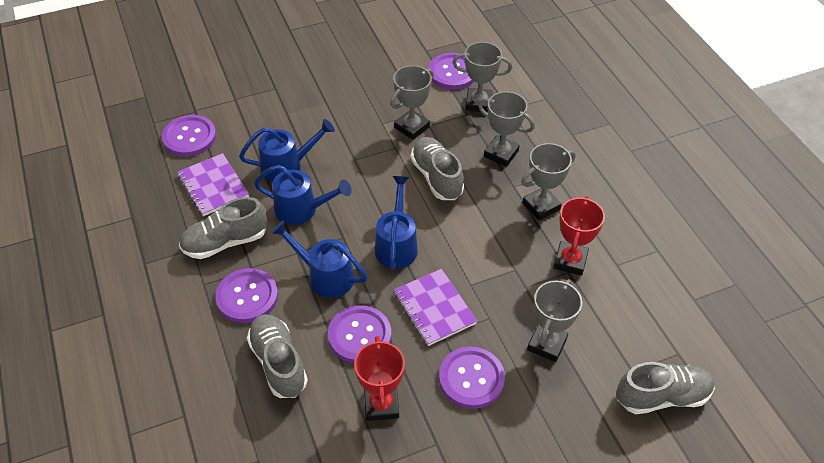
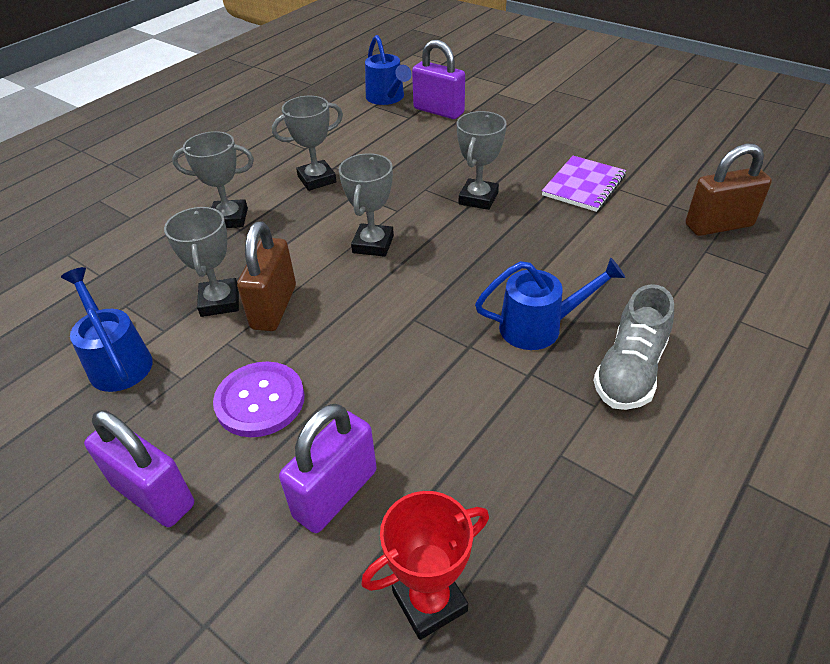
blue watering can: 4 -> 3
brown padlock: 0 -> 2
grey shoe: 4 -> 1
purple button: 5 -> 1
purple notebook: 2 -> 1
purple padlock: 0 -> 3
red trophy: 2 -> 1

